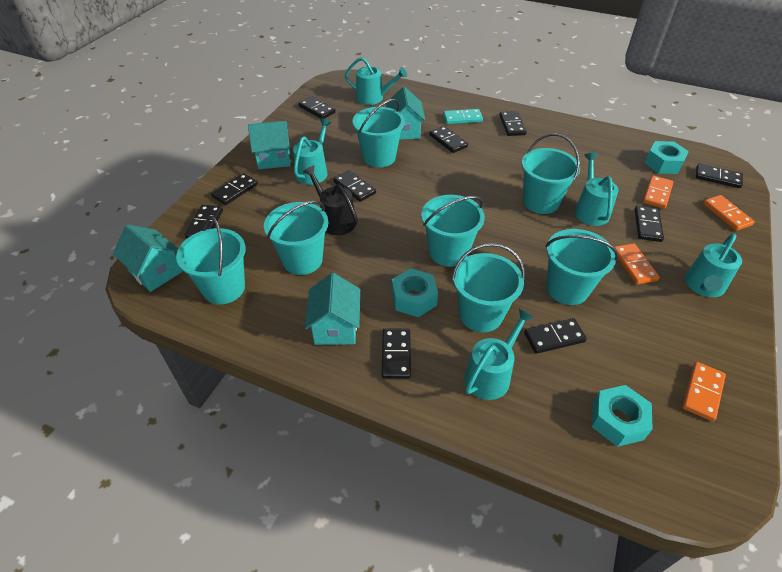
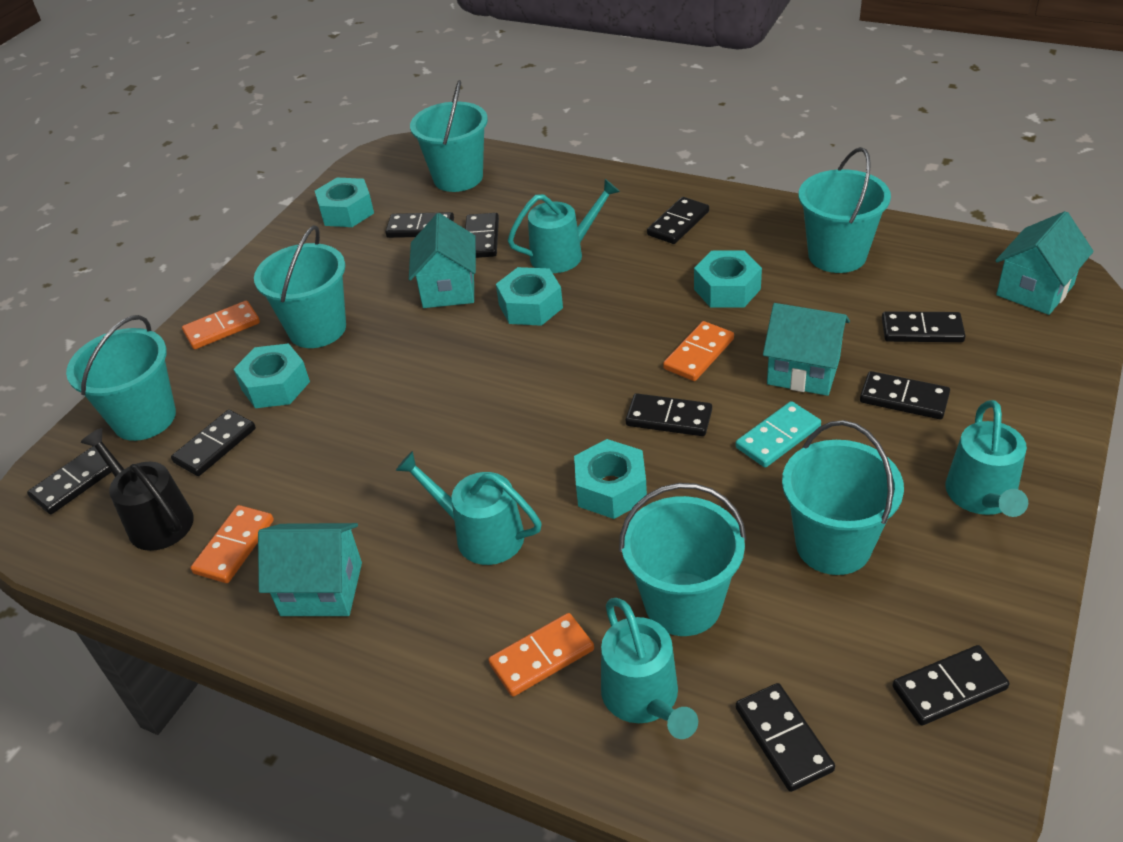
turquoise bucket: 7 -> 6
turquoise nut: 3 -> 5
turquoise watering can: 5 -> 4

